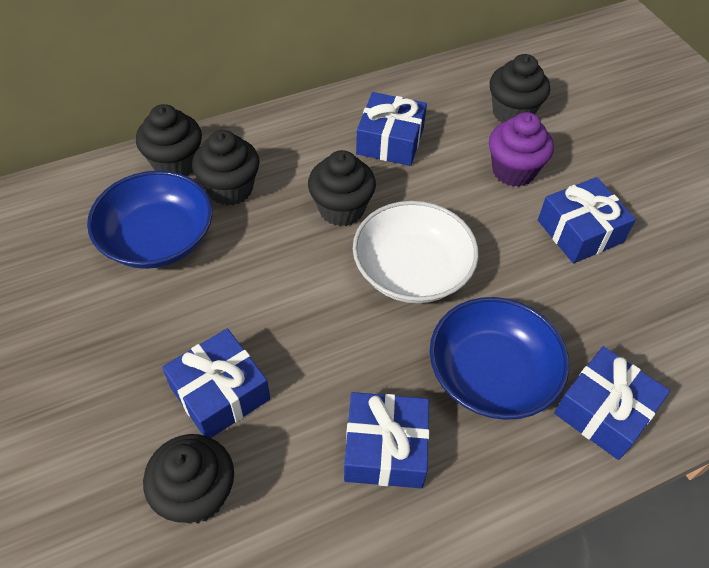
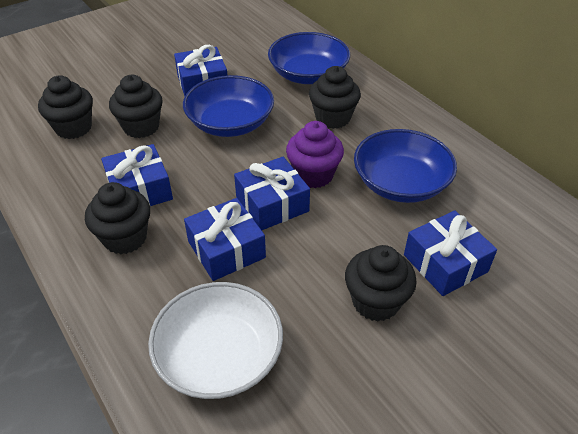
blue bowl: 2 -> 3

